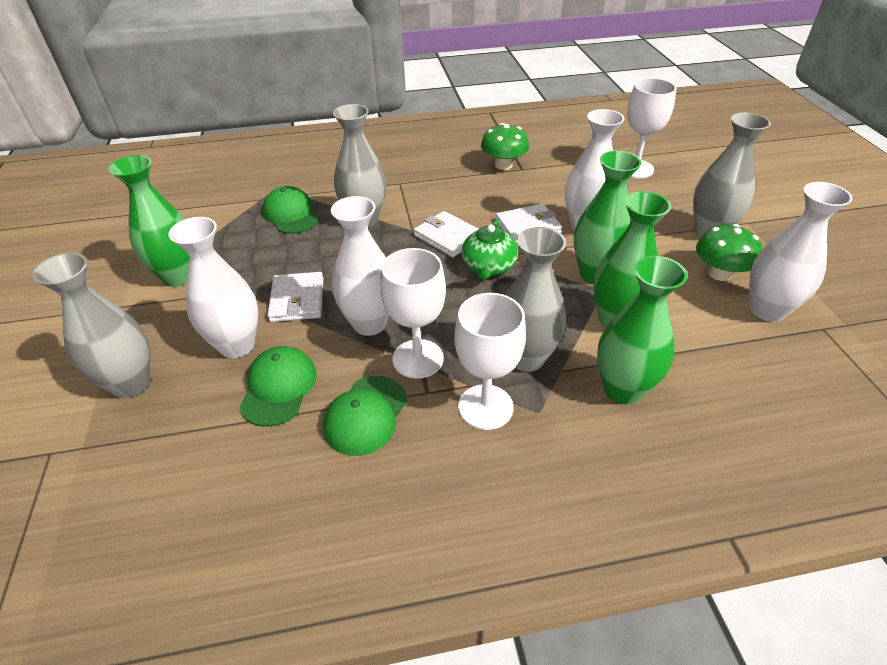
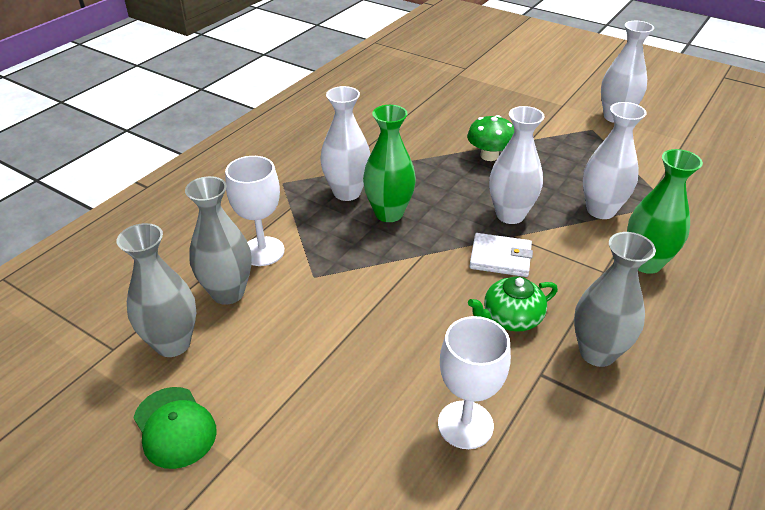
green cap: 3 -> 1
green mushroom: 2 -> 1
green vase: 4 -> 2
grey vase: 4 -> 3
white goblet: 3 -> 2
white wallet: 3 -> 1

